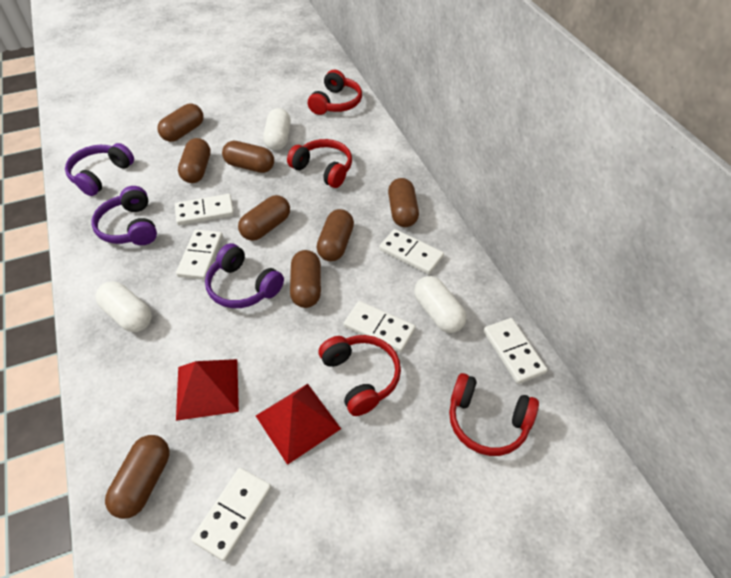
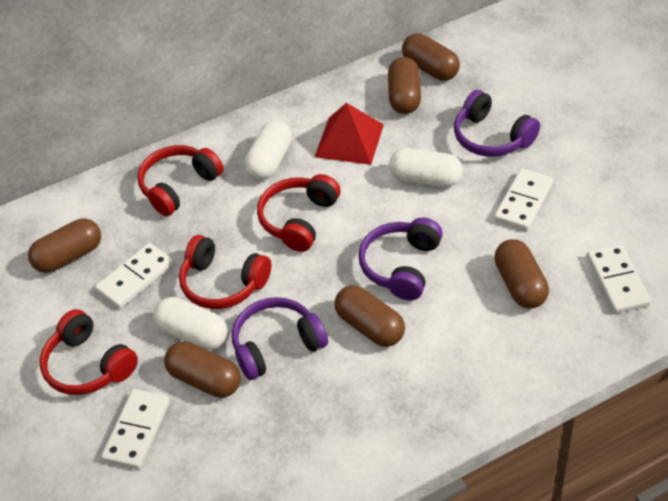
brown capsule: 8 -> 6
red pyramid: 2 -> 1
white domino: 6 -> 4

